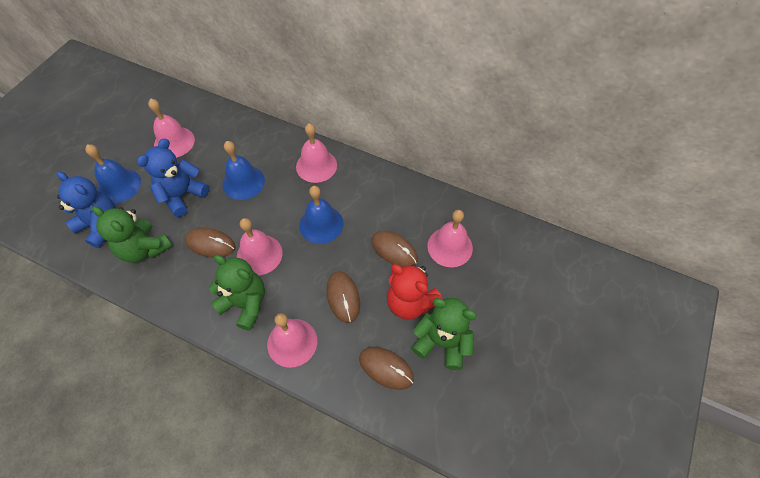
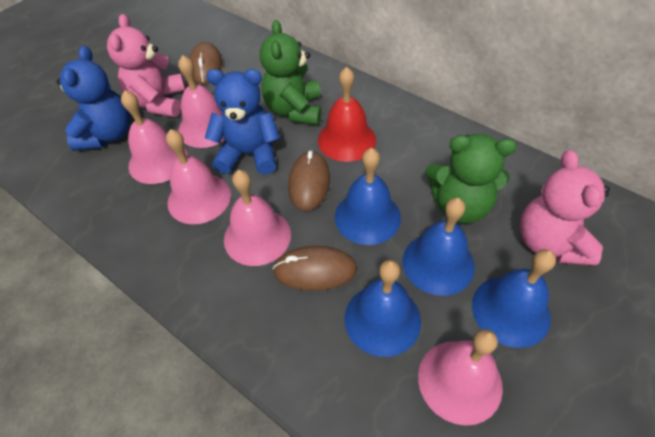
blue bell: 3 -> 4
brown mouse: 4 -> 3
green teddy bear: 3 -> 2
pink teddy bear: 0 -> 2
red bell: 0 -> 1
red teddy bear: 1 -> 0

